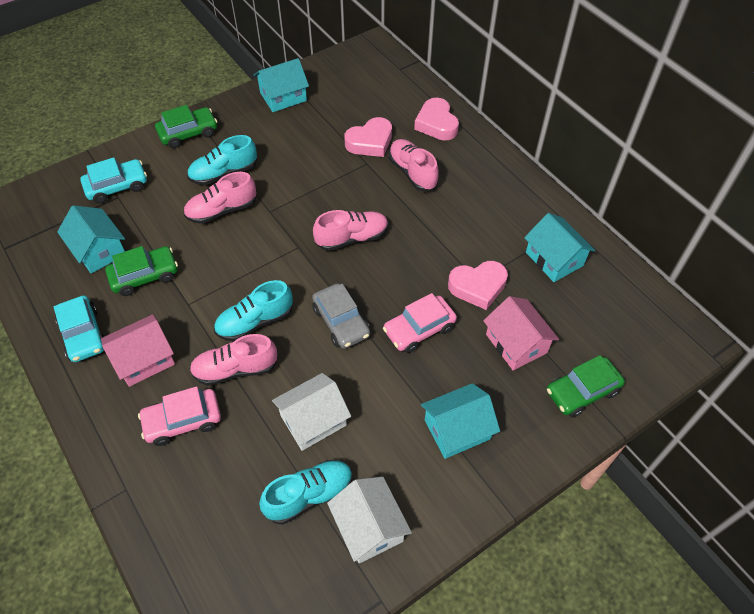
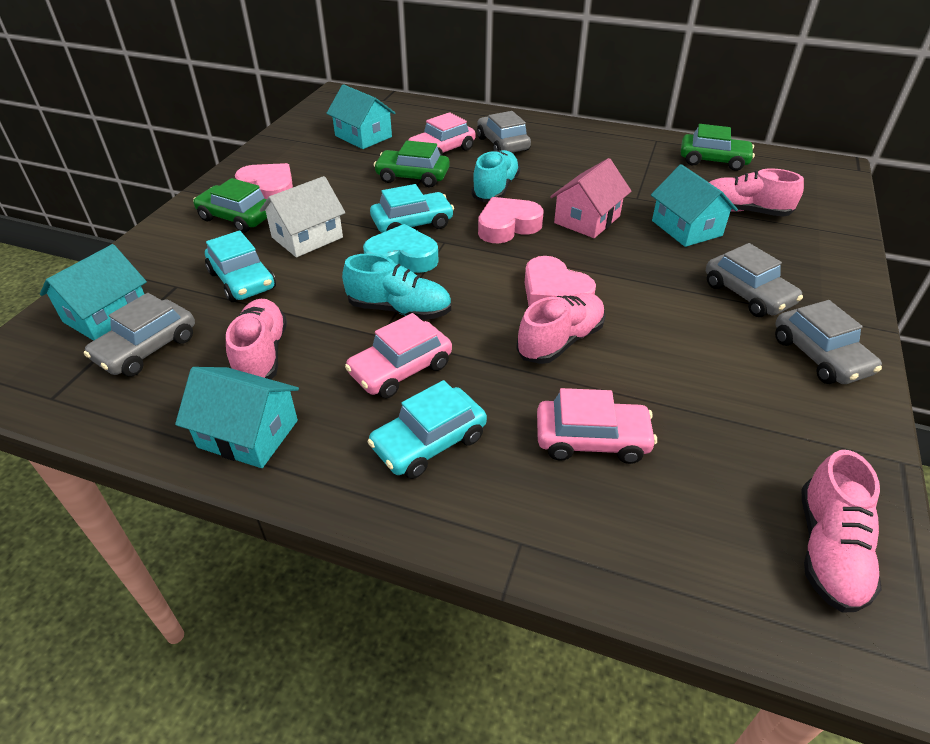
grey car: 1 -> 4
pink car: 2 -> 3
pink house: 2 -> 1
turquoise car: 2 -> 3
turquoise heart: 0 -> 1
turquoise shoe: 3 -> 2
white house: 2 -> 1

